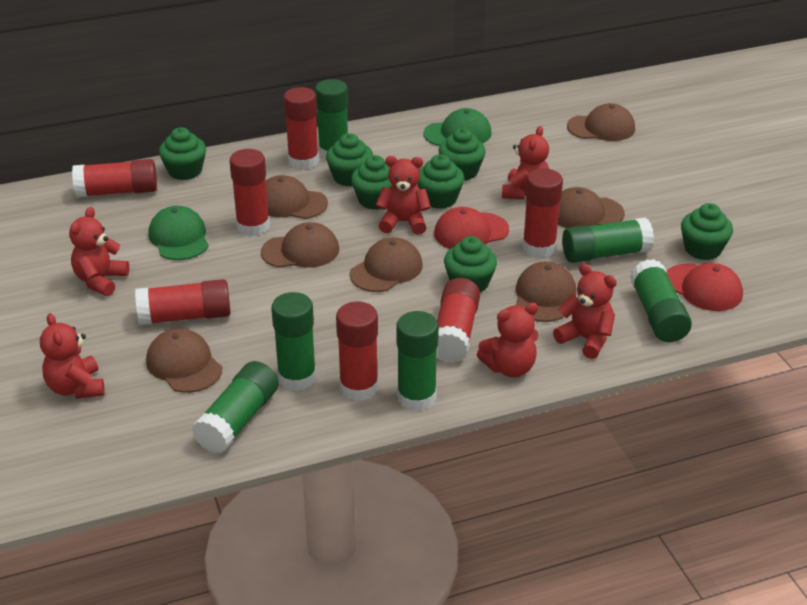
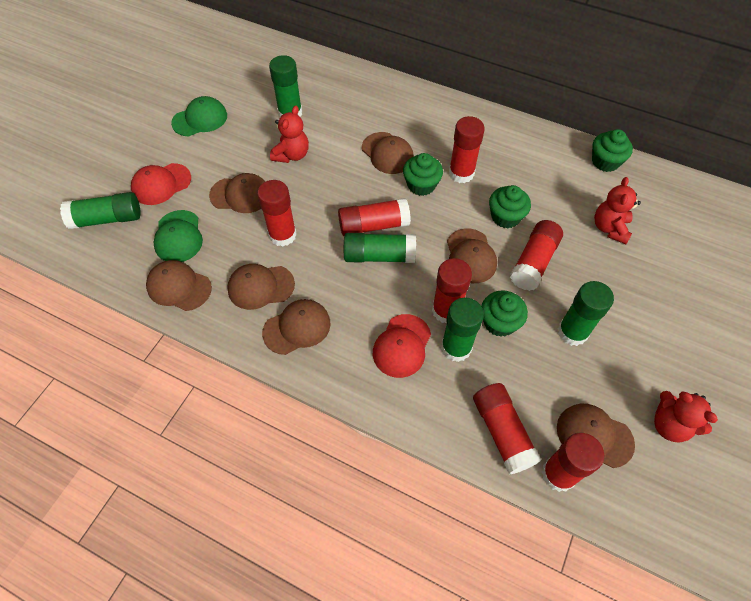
green cupcake: 7 -> 4
green glue stick: 6 -> 5
red teddy bear: 6 -> 3

